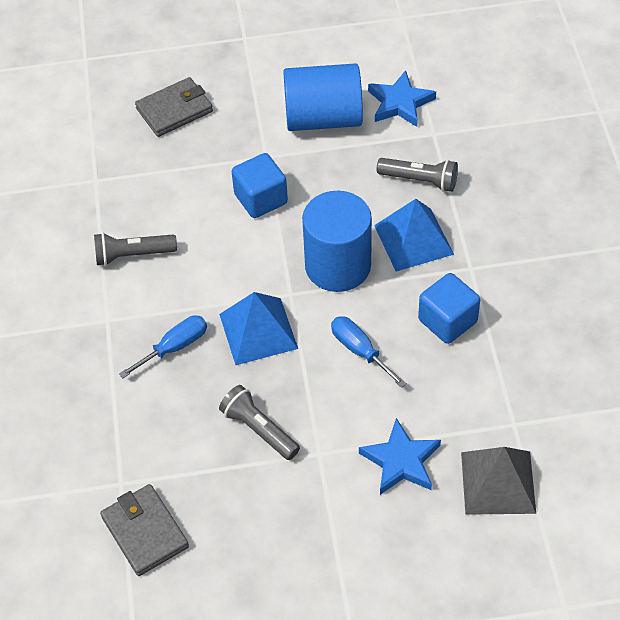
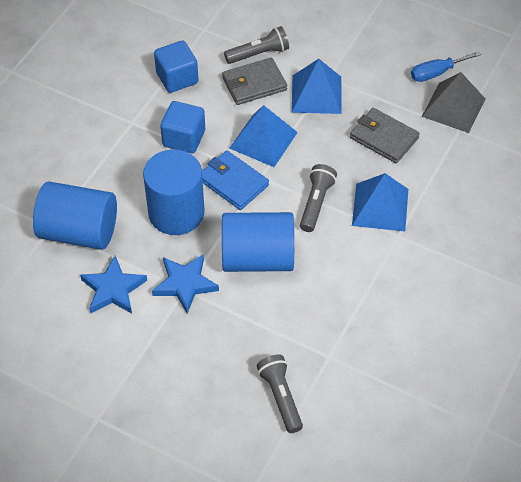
blue cylinder: 2 -> 3
blue pyramid: 2 -> 3
blue screwdriver: 2 -> 1
blue wallet: 0 -> 1

